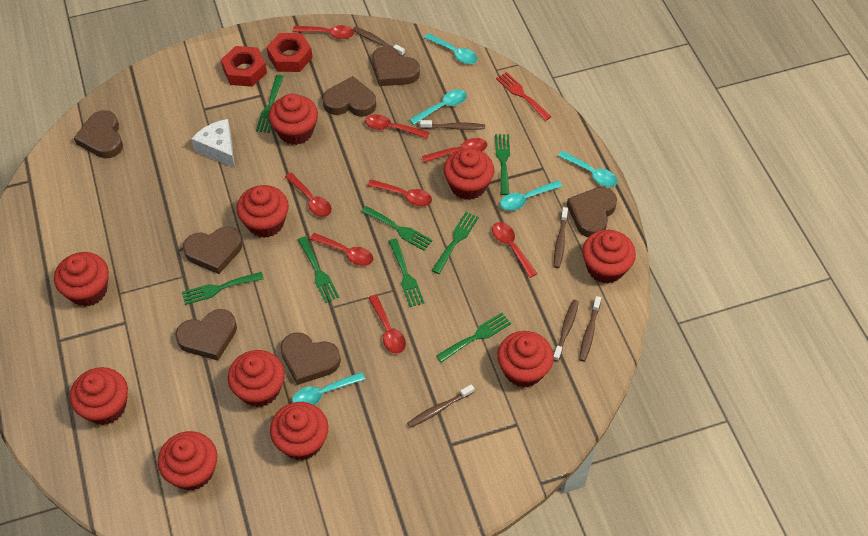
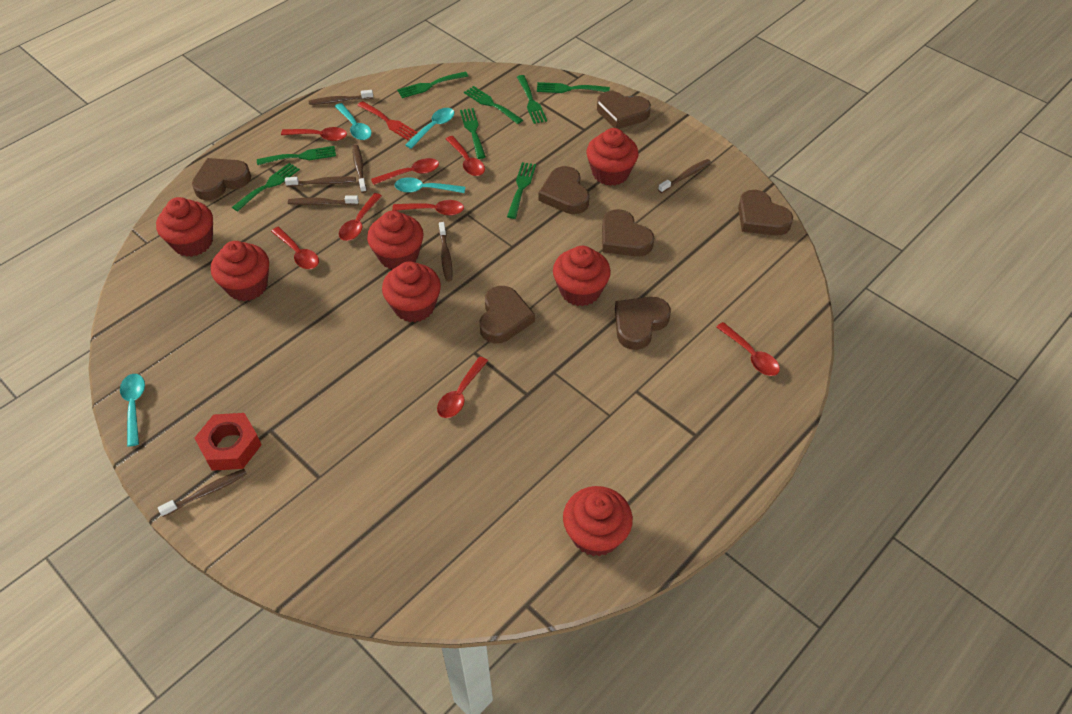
brown toothbrush: 6 -> 7
red cupcake: 10 -> 7
red nut: 2 -> 1
turquoise spoon: 5 -> 4
white cheese: 1 -> 0

